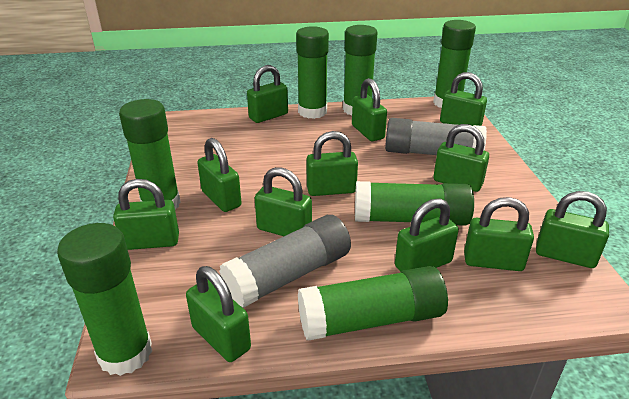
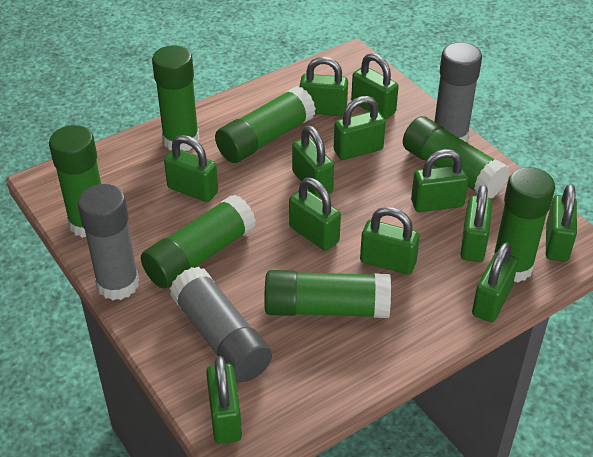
grey glue stick: 2 -> 3

